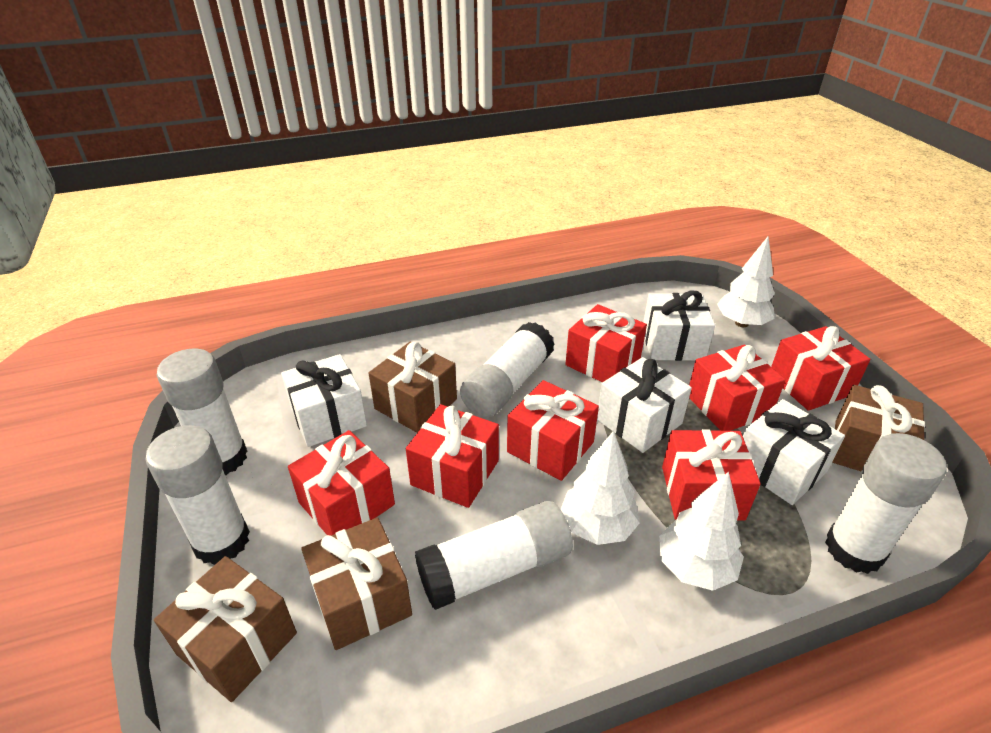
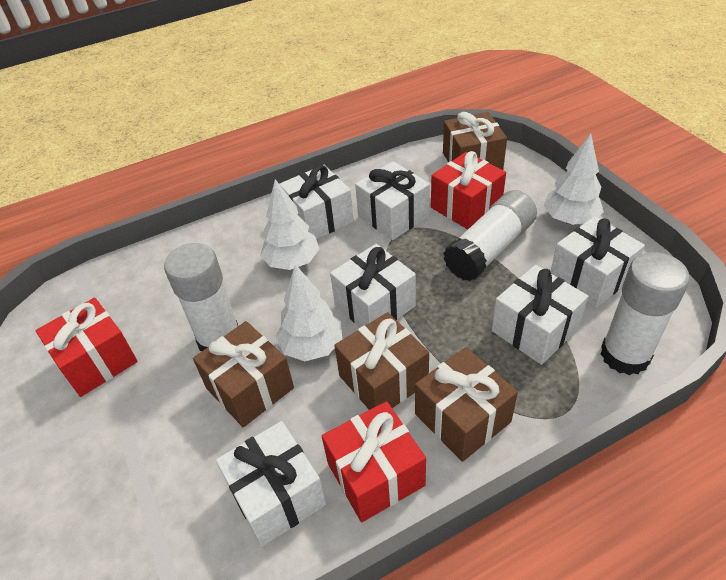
red gift: 7 -> 3
white gift: 4 -> 6
white glue stick: 5 -> 3

